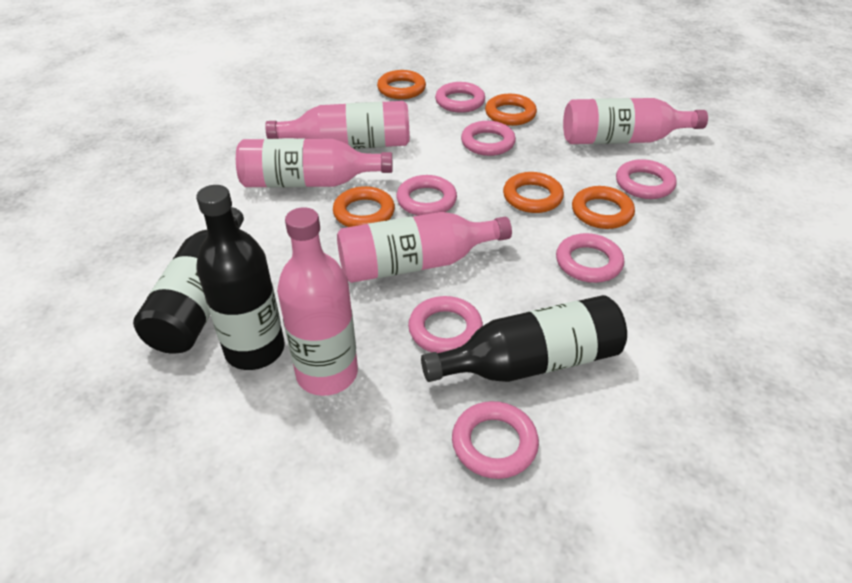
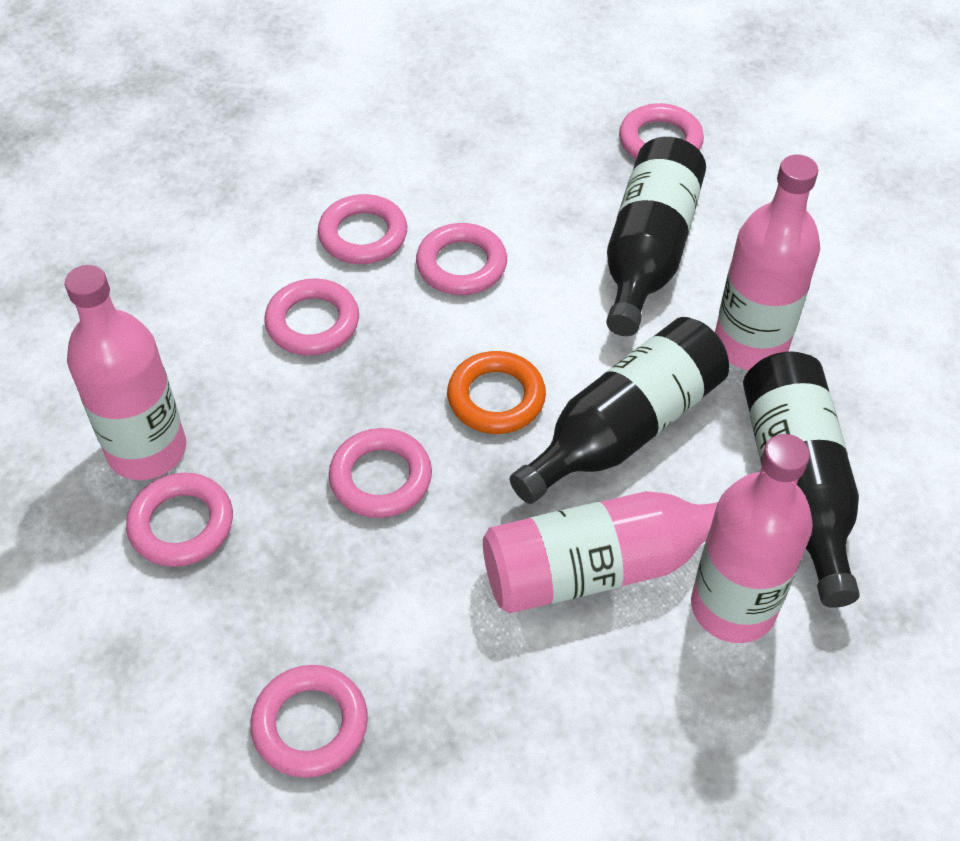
orange ring: 5 -> 1
pink bottle: 5 -> 4

